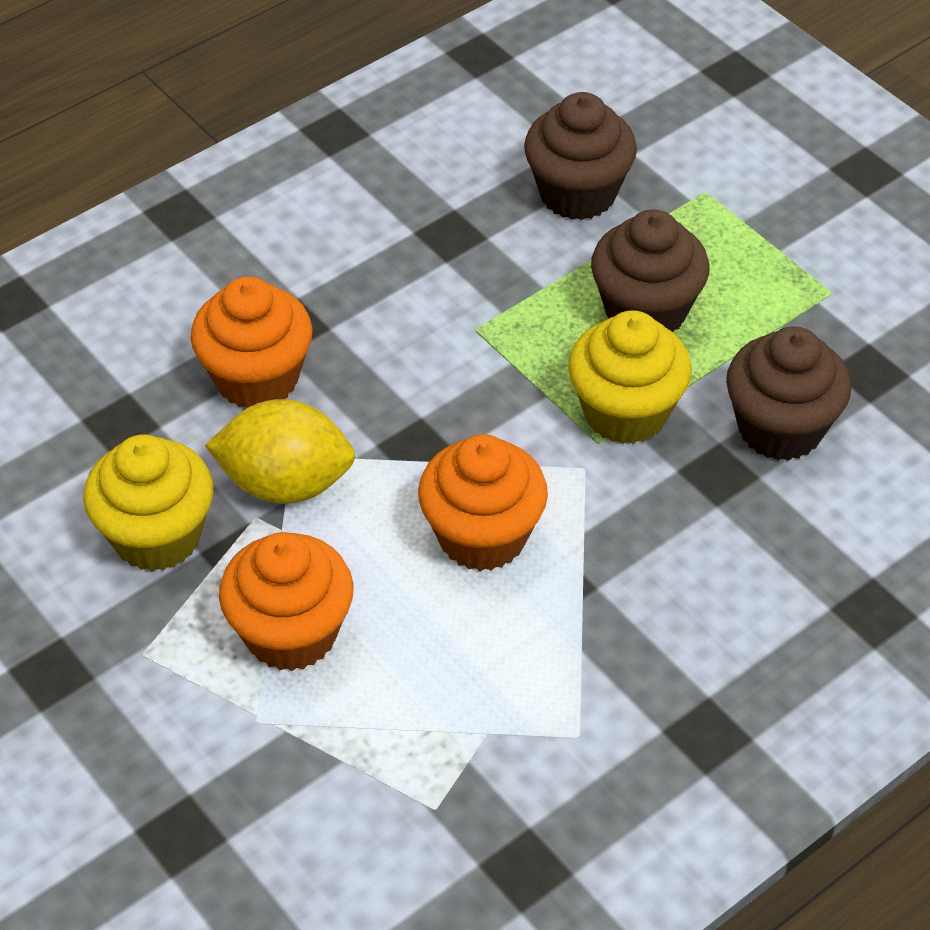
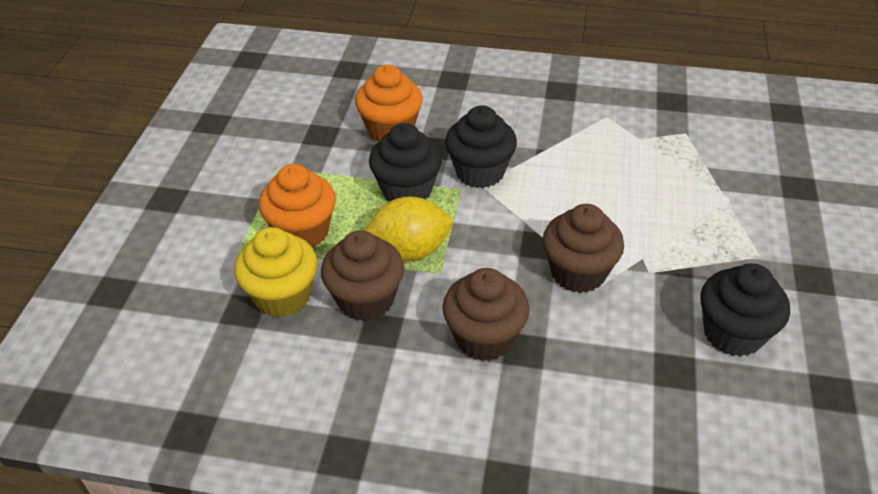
black cupcake: 0 -> 3
orange cupcake: 3 -> 2
yellow cupcake: 2 -> 1

